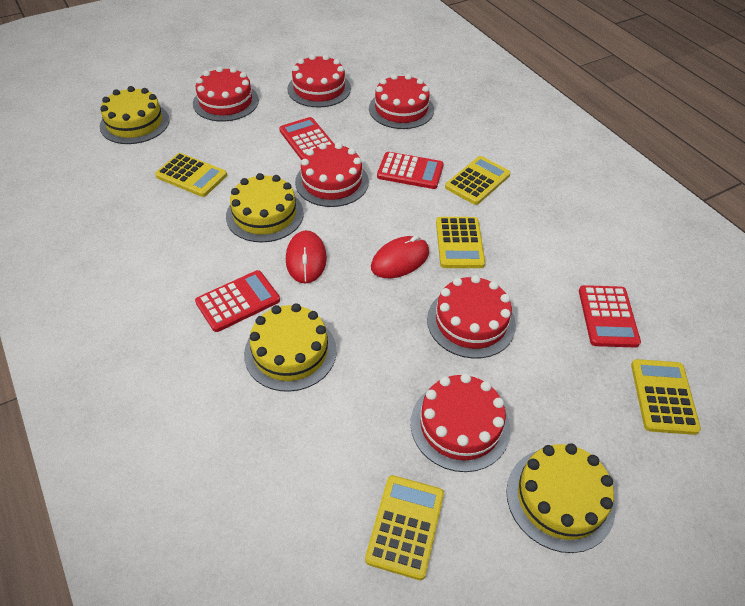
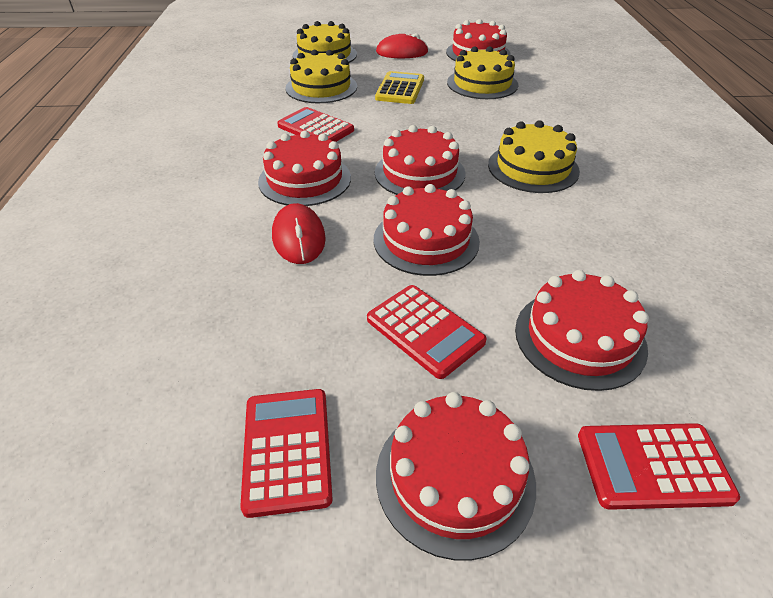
yellow calculator: 5 -> 1

